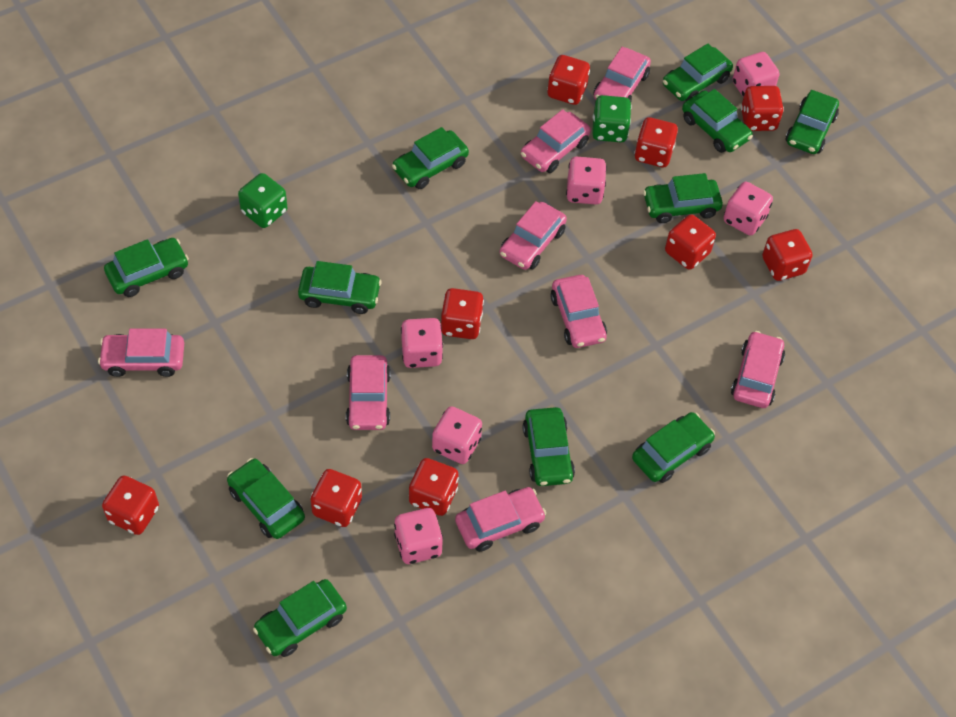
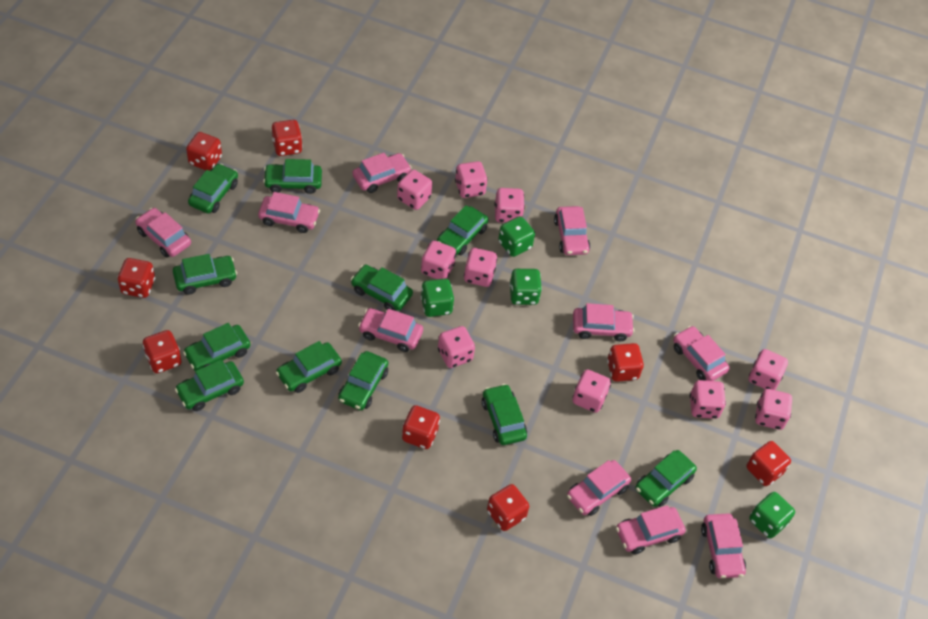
green dice: 2 -> 4
pink car: 8 -> 10
pink dice: 6 -> 10
red dice: 9 -> 8

